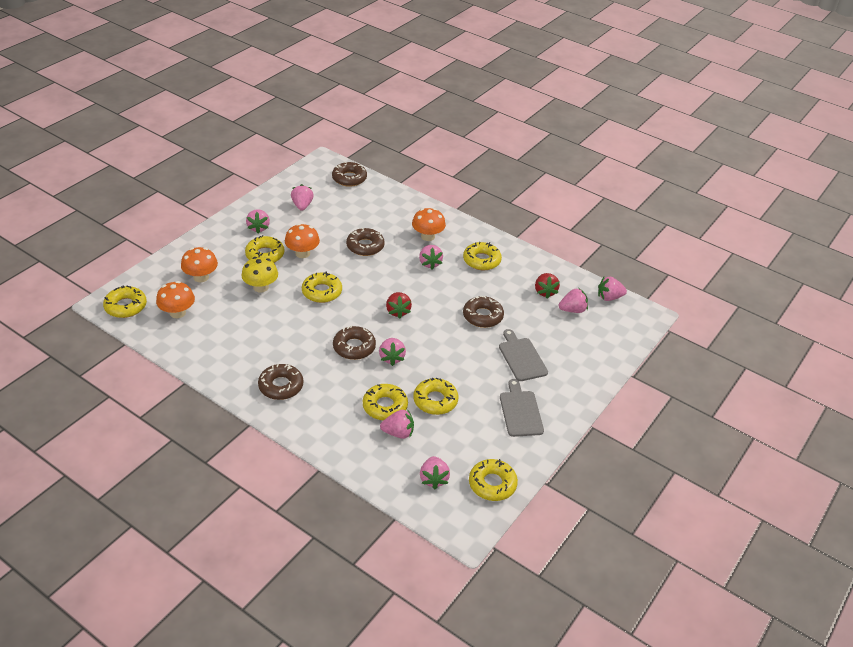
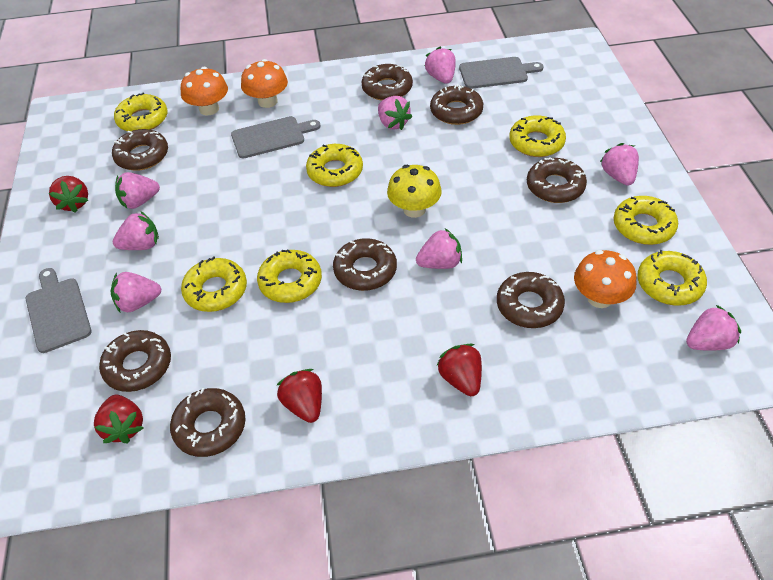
brown donut: 5 -> 8
grey cutting board: 2 -> 3
orange mushroom: 4 -> 3
red strawberry: 2 -> 4

